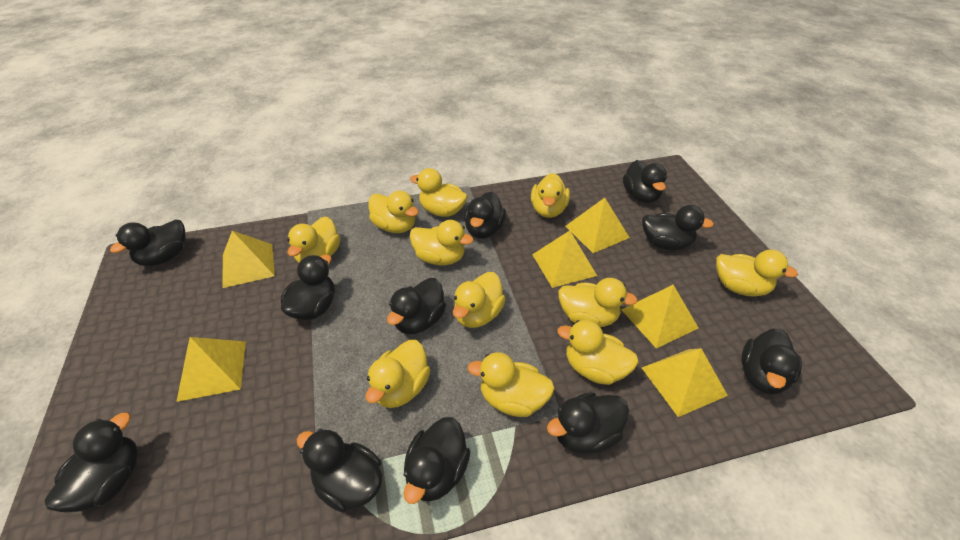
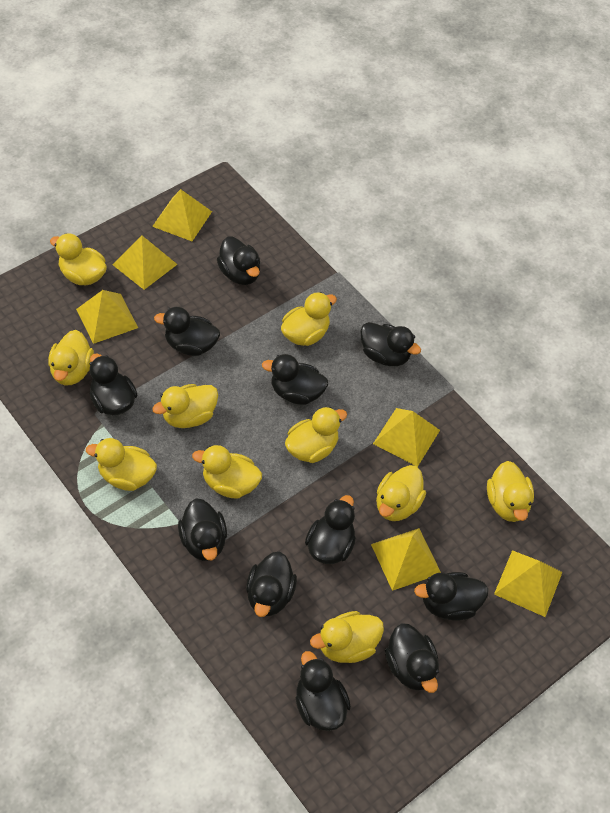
yellow duck: 11 -> 10

